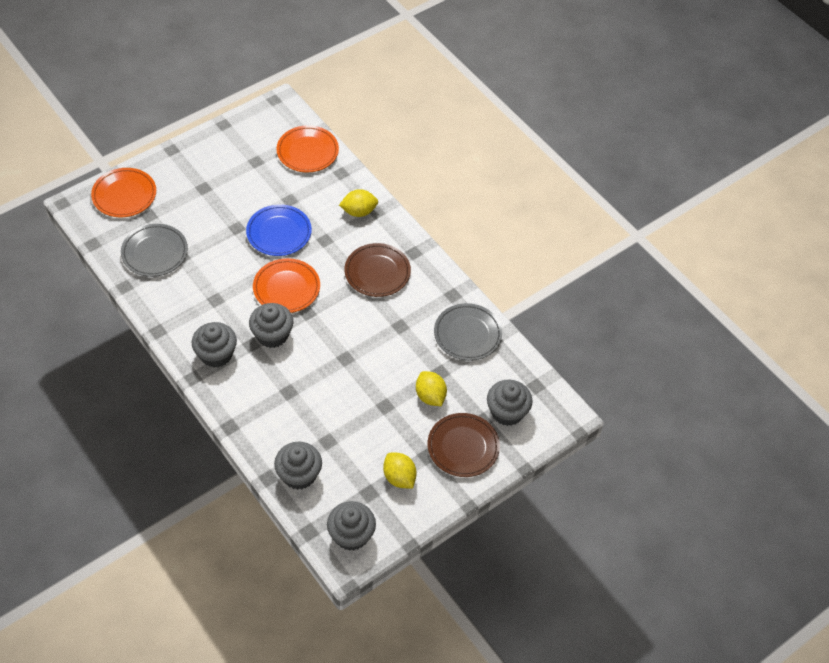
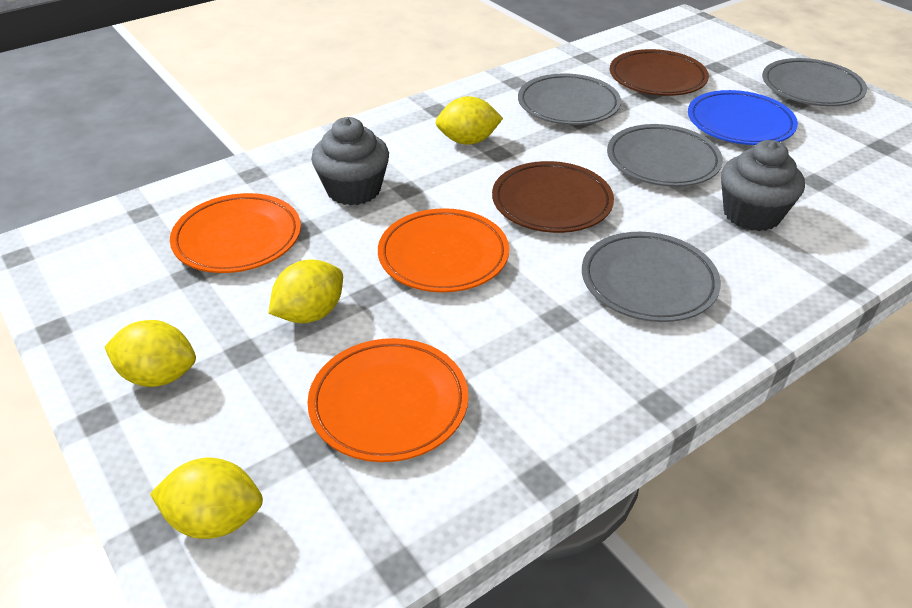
grey cupcake: 5 -> 2
grey plate: 2 -> 4
yellow lemon: 3 -> 4

